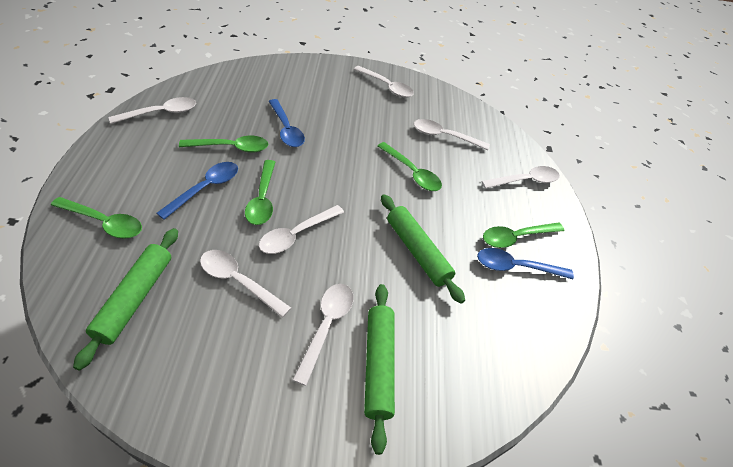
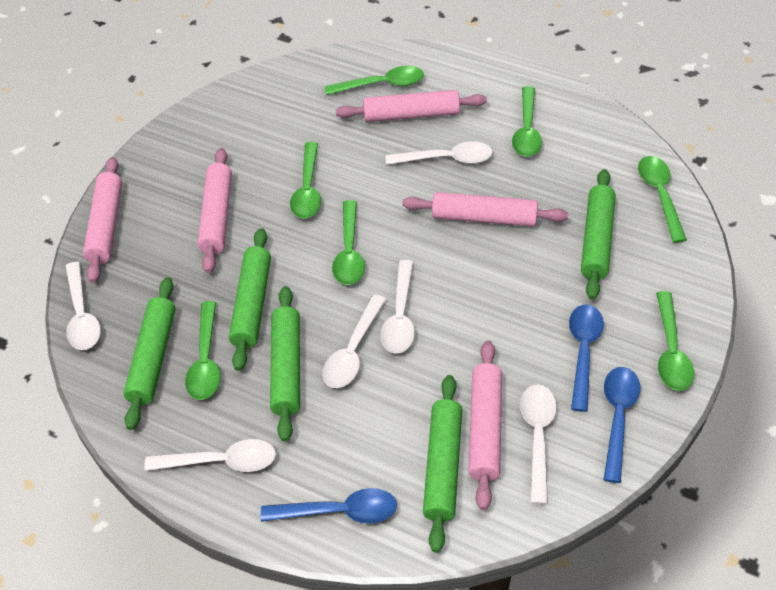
green rolling pin: 3 -> 5
green spoon: 5 -> 7
pink rolling pin: 0 -> 5
white spoon: 7 -> 6

